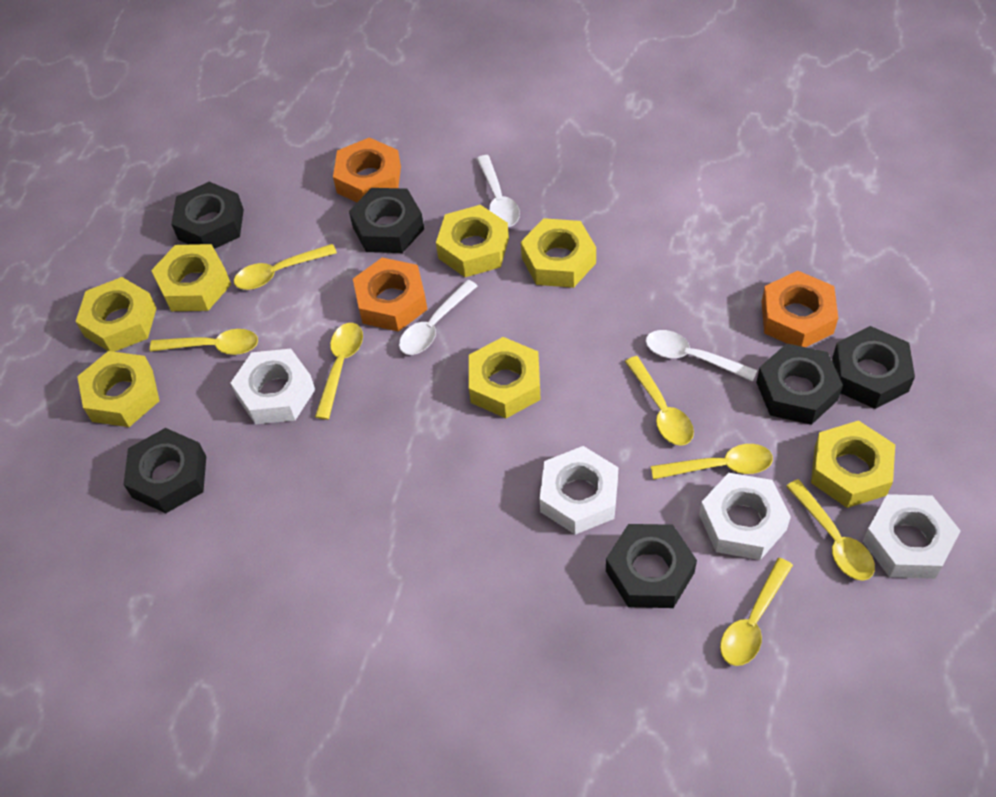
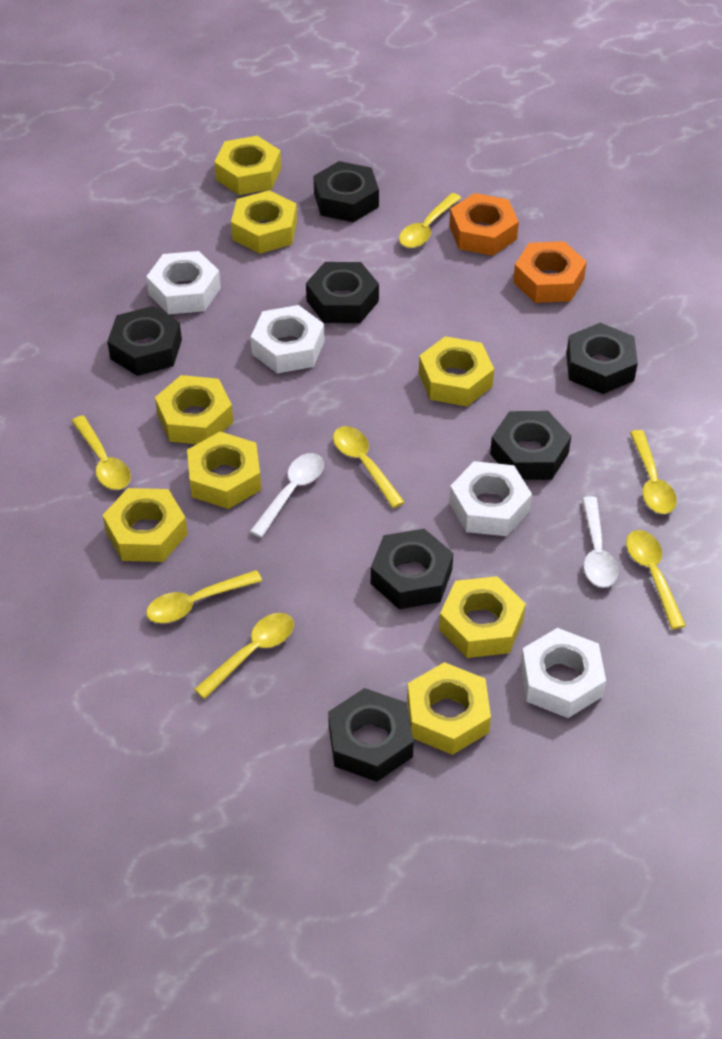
black nut: 6 -> 7
orange nut: 3 -> 2
white spoon: 3 -> 2
yellow nut: 7 -> 8

